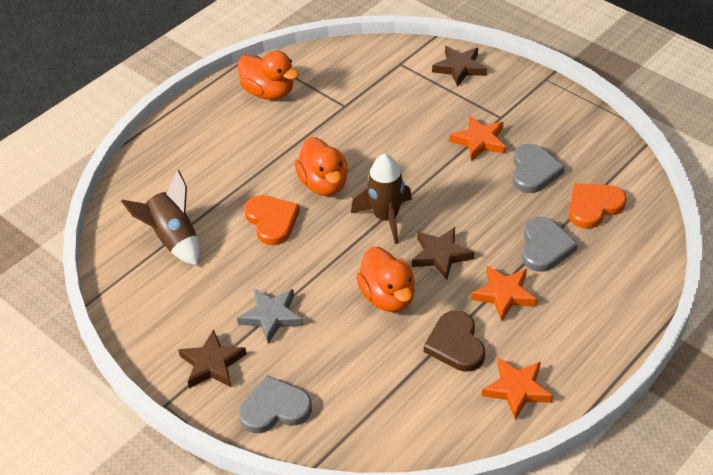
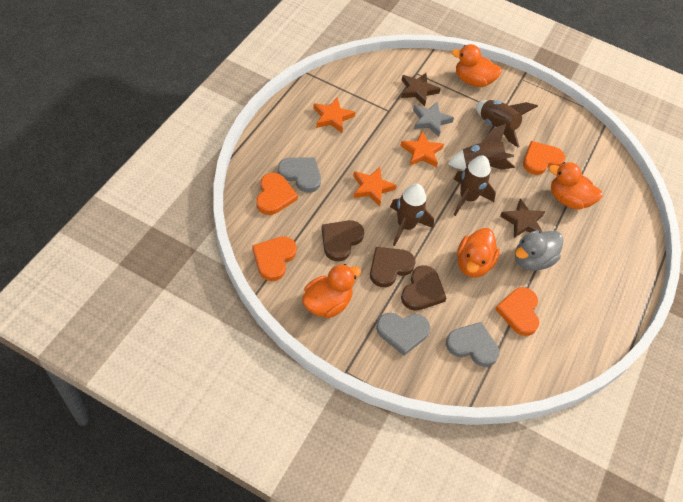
brown heart: 1 -> 3
brown rocket: 2 -> 4
brown star: 3 -> 2
grey duck: 0 -> 1
orange duck: 3 -> 4
orange heart: 2 -> 4

